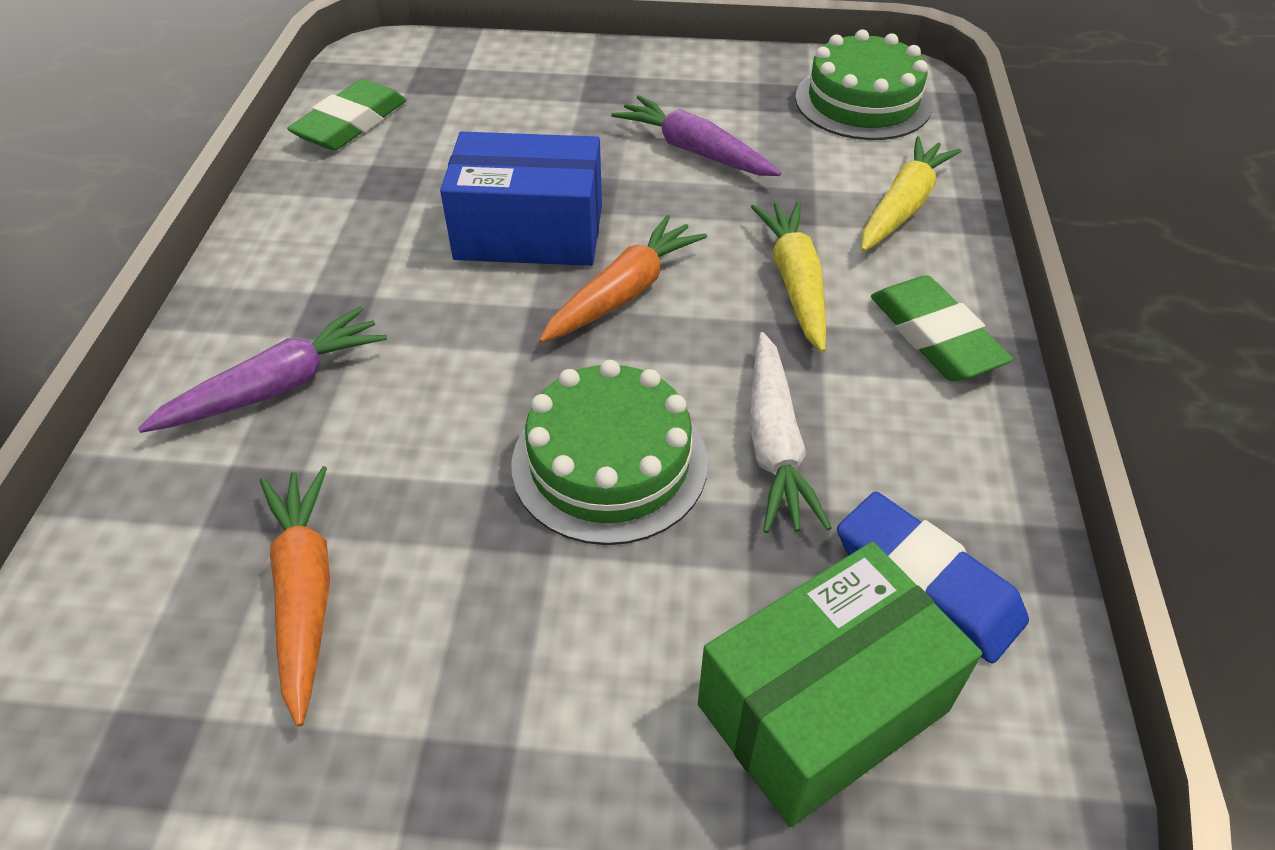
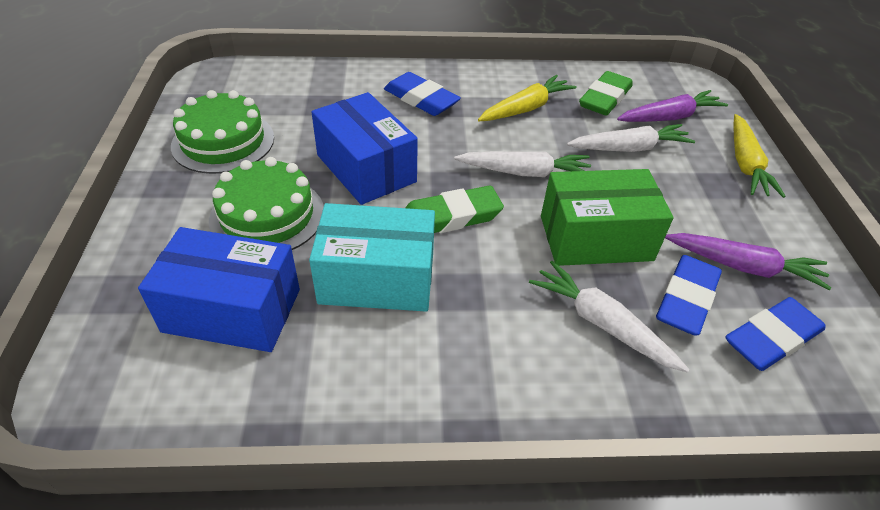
blue box: 1 -> 2
blue eraser: 1 -> 3
orange carrot: 2 -> 0
turquoise box: 0 -> 1
white carrot: 1 -> 3

